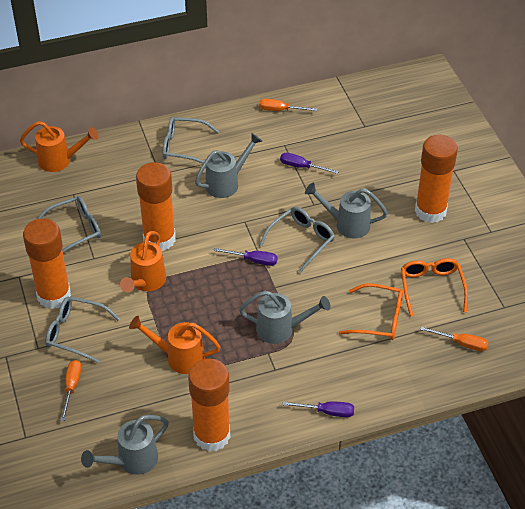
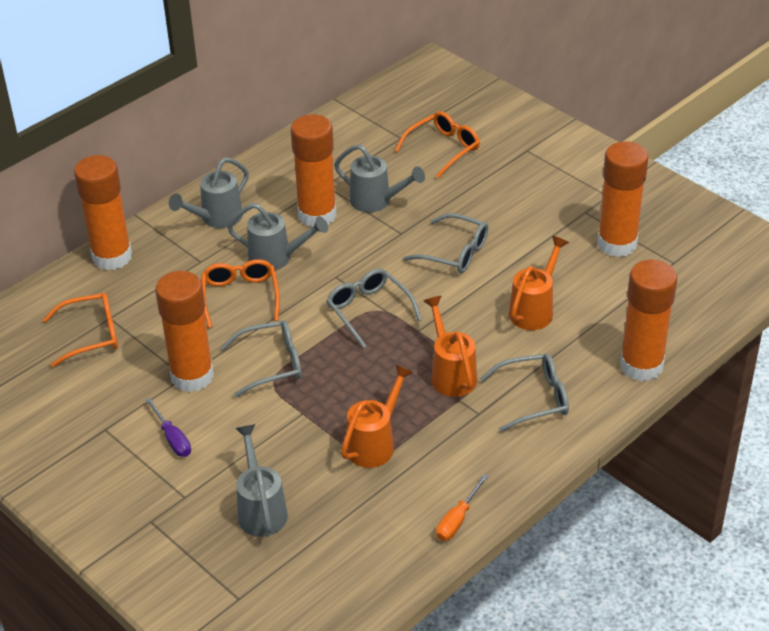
orange glasses: 2 -> 3
orange glue stick: 4 -> 5
orange screwdriver: 3 -> 1
purple screwdriver: 3 -> 1

